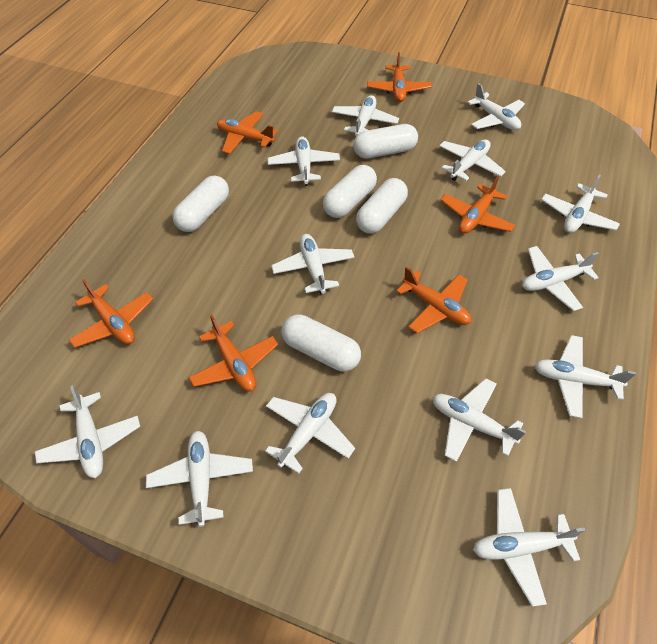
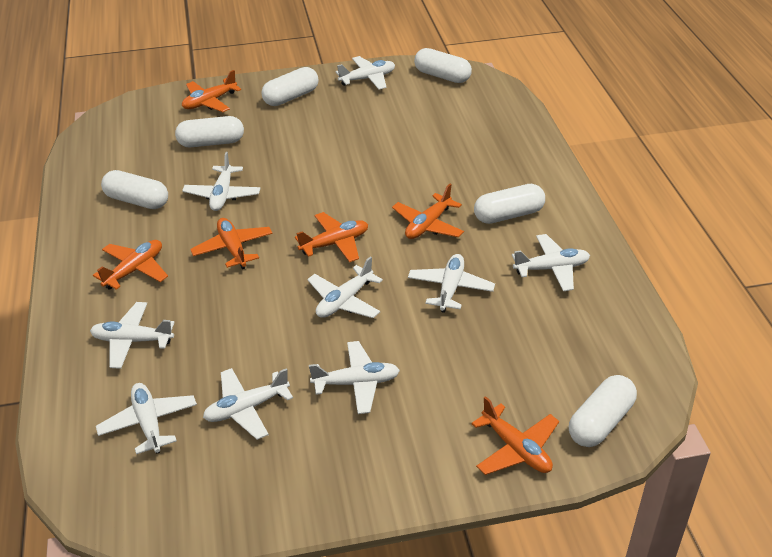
white capsule: 5 -> 6
white plane: 13 -> 9

